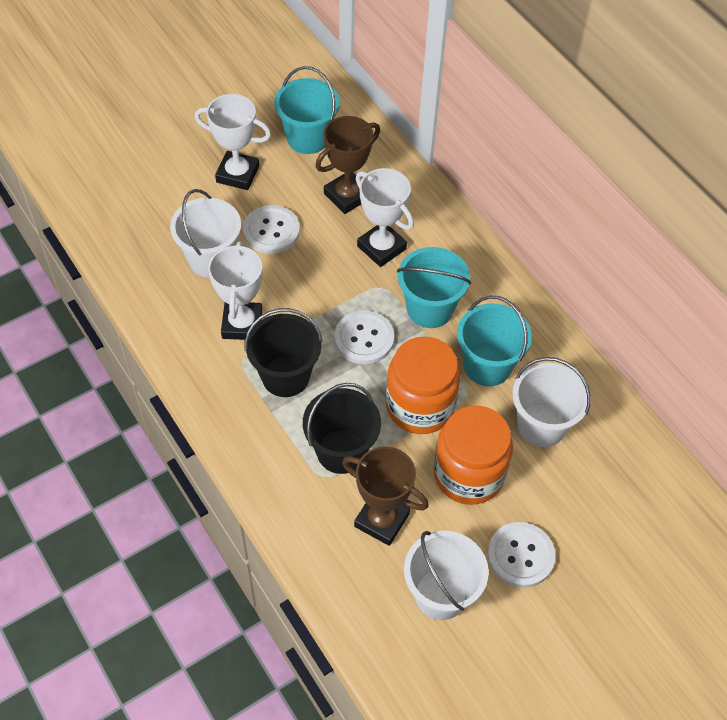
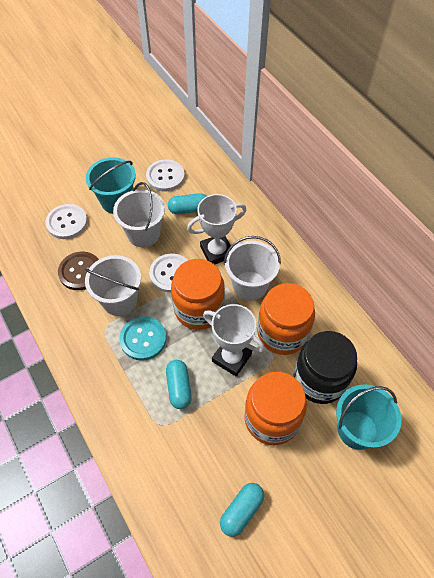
black bucket: 2 -> 0
black jar: 0 -> 1
brown button: 0 -> 1
brown trophy: 2 -> 0
orange jar: 2 -> 3
turquoise bucket: 3 -> 2
turquoise button: 0 -> 1
turquoise capsule: 0 -> 3
white trophy: 3 -> 2

